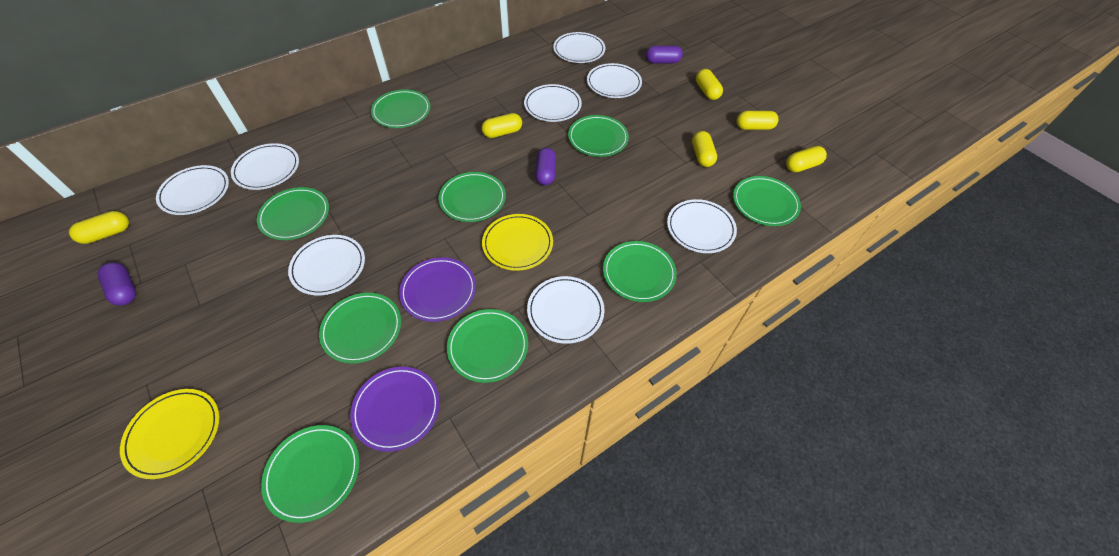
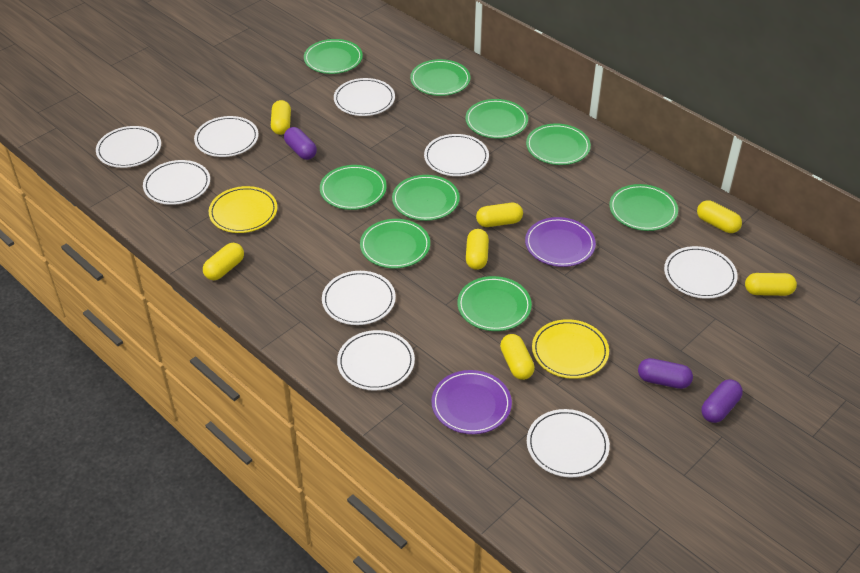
white plate: 8 -> 9
yellow capsule: 6 -> 7

